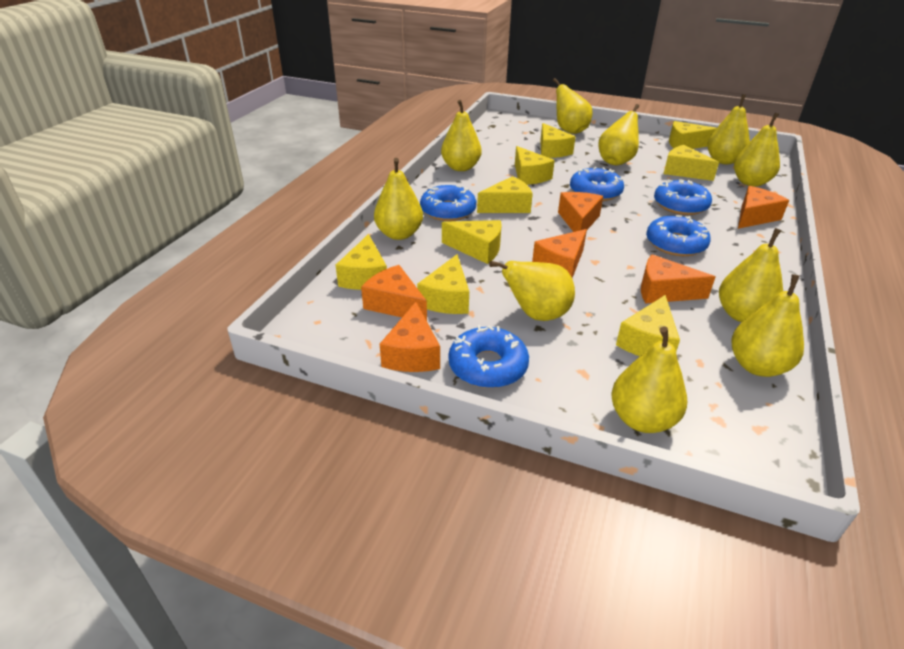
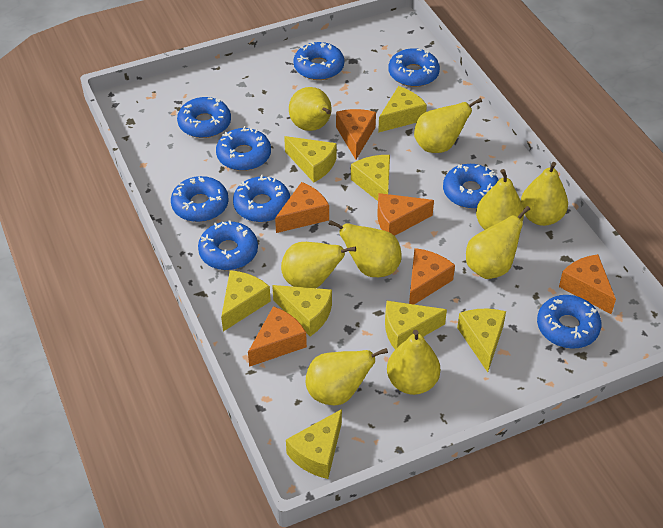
blue donut: 5 -> 9
yellow cheese: 9 -> 8
yellow pear: 10 -> 9

